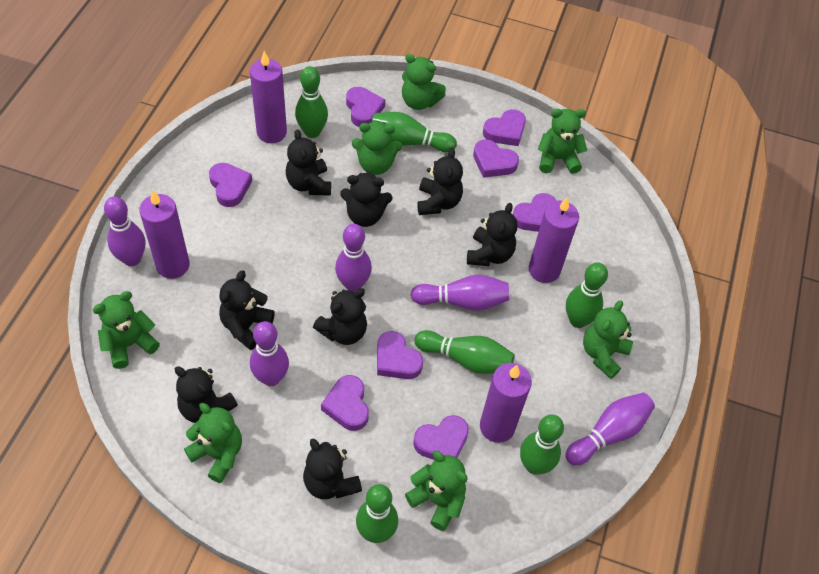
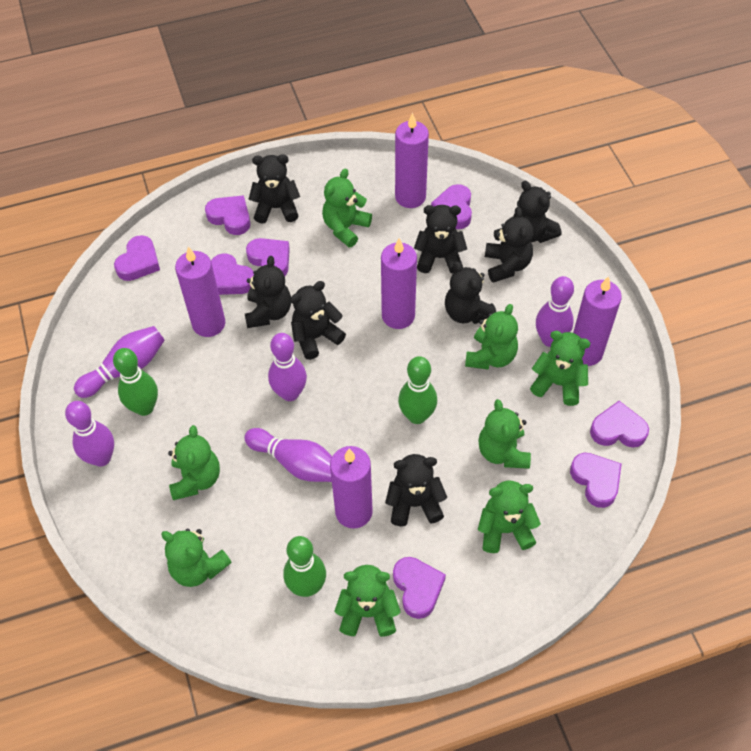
green bowling pin: 6 -> 3
green teddy bear: 7 -> 8
purple candle: 4 -> 5

